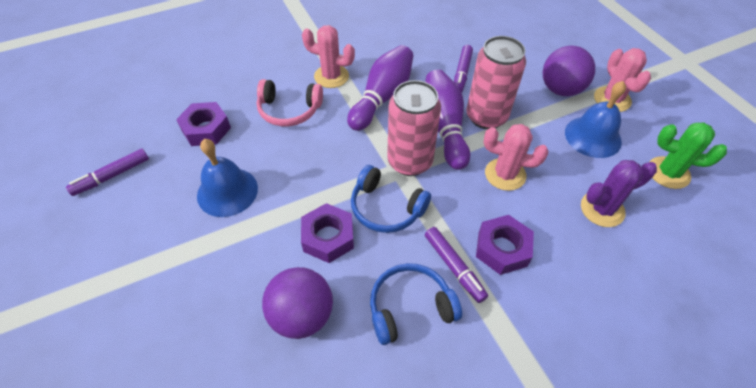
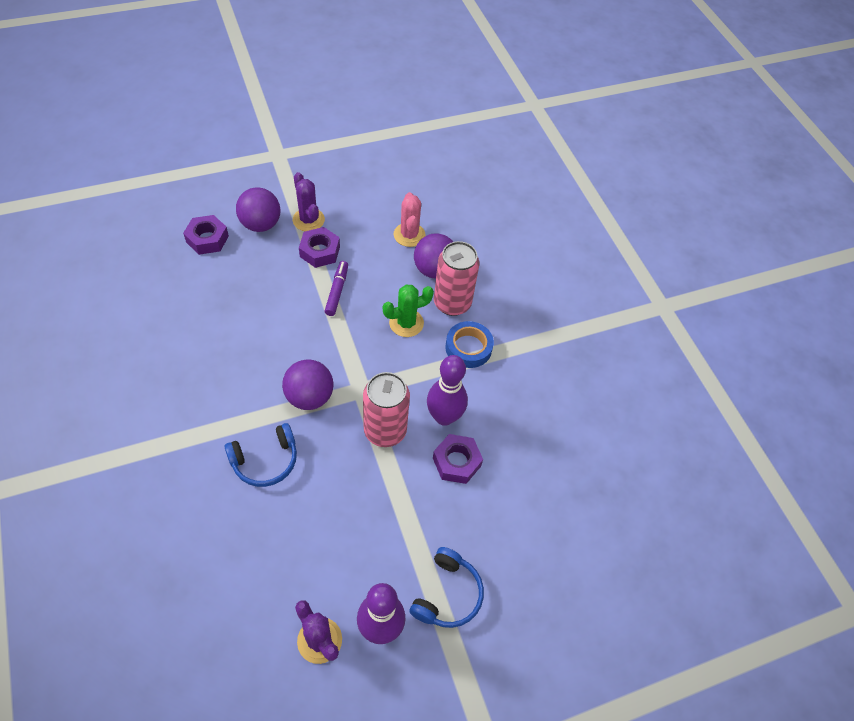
blue bell: 2 -> 0
blue tape: 0 -> 1
pink cactus: 3 -> 1
pink headphones: 1 -> 0
purple ball: 2 -> 3
purple cactus: 1 -> 2
purple marker: 3 -> 1

